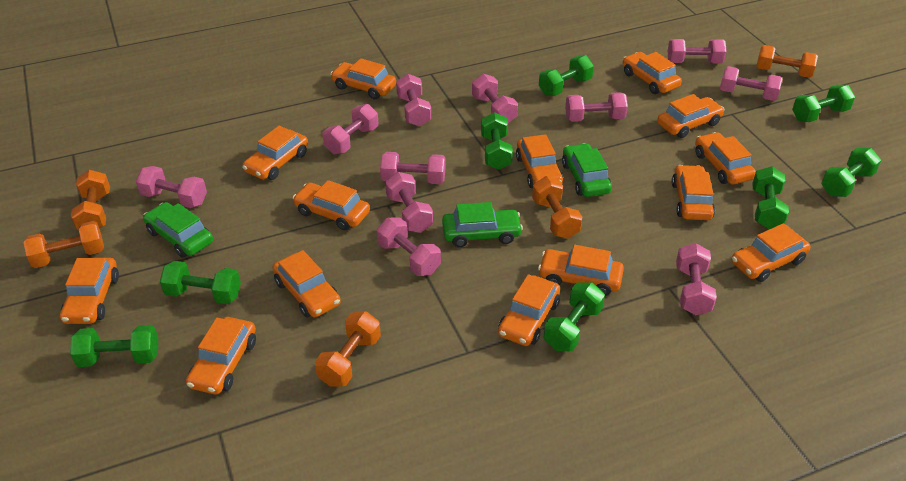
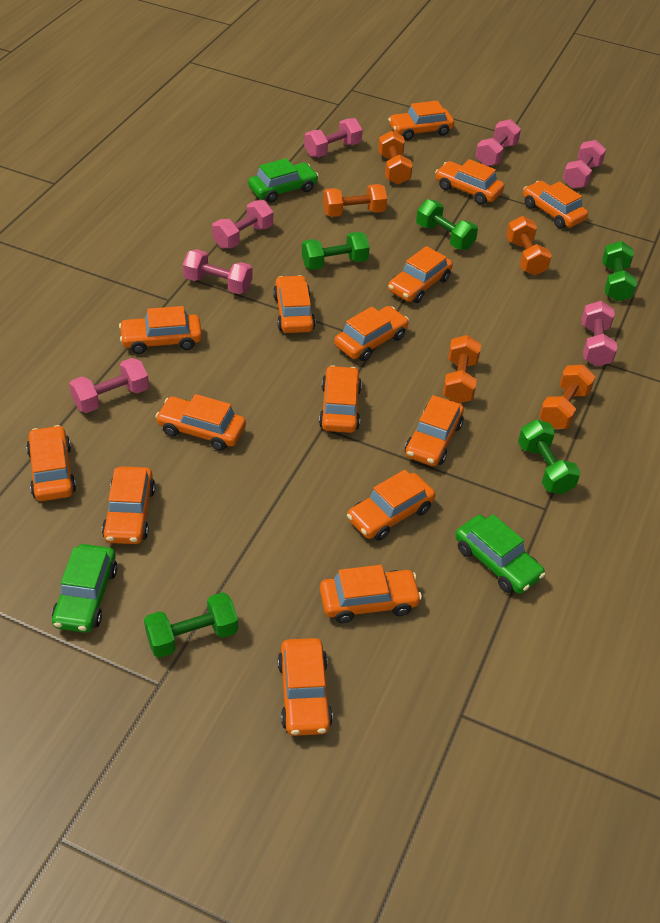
green dumbbell: 8 -> 5
orange car: 14 -> 15
pink dumbbell: 11 -> 7

